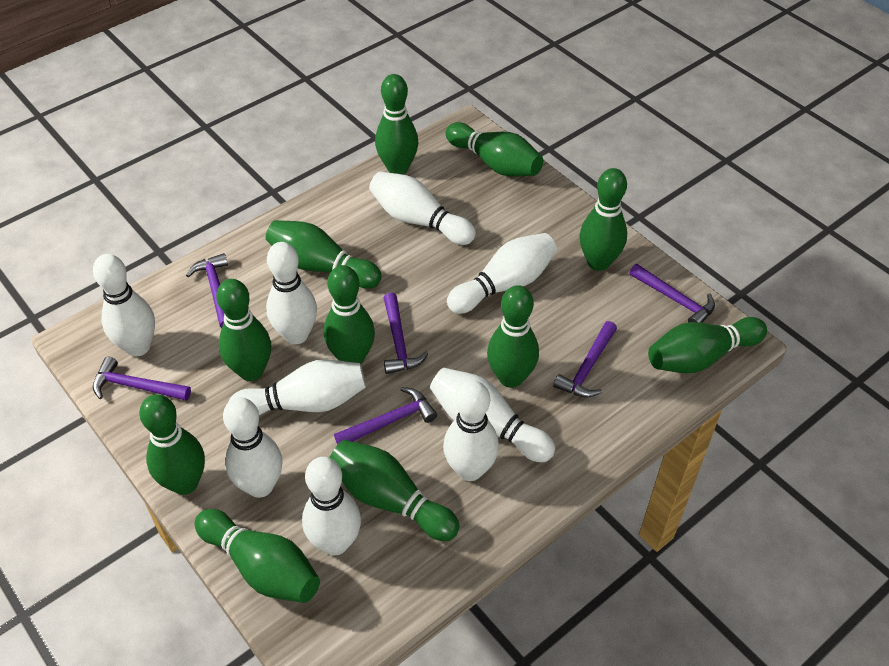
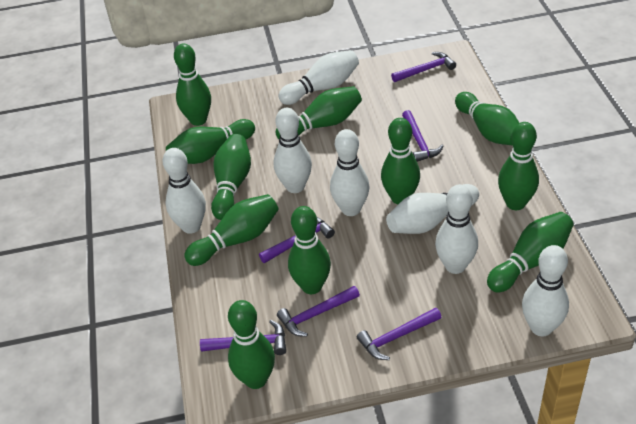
white bowling pin: 9 -> 7

